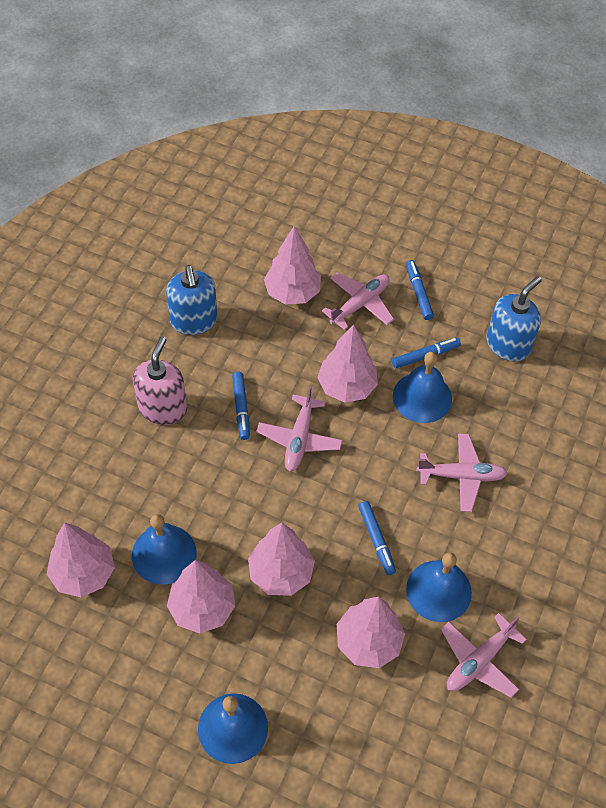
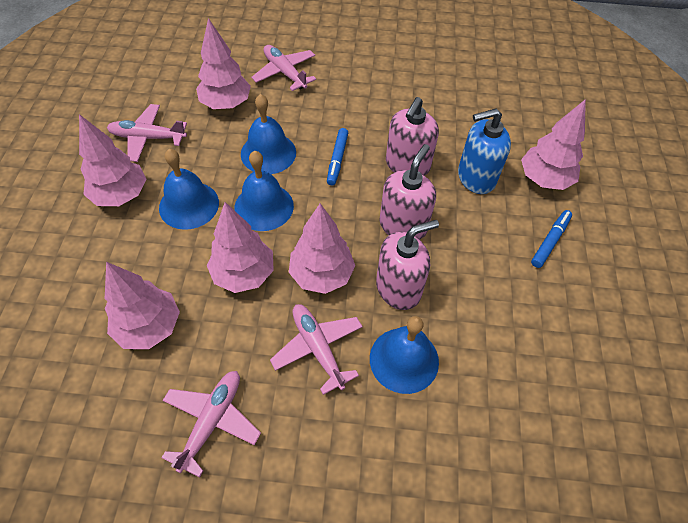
blue marker: 4 -> 2
blue soap dispenser: 2 -> 1
pink soap dispenser: 1 -> 3

